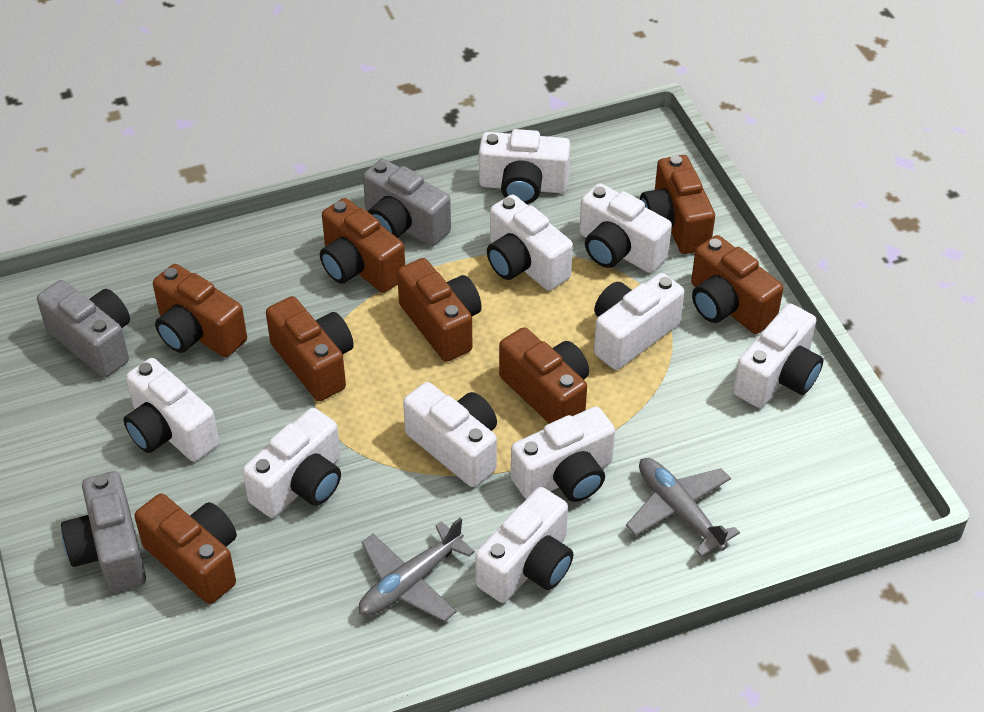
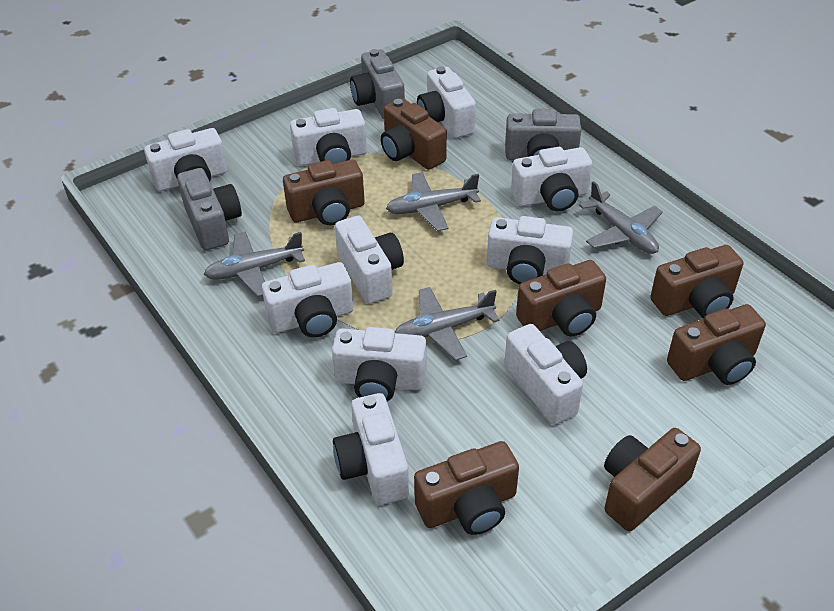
brown camera: 8 -> 7
grey plane: 2 -> 4

